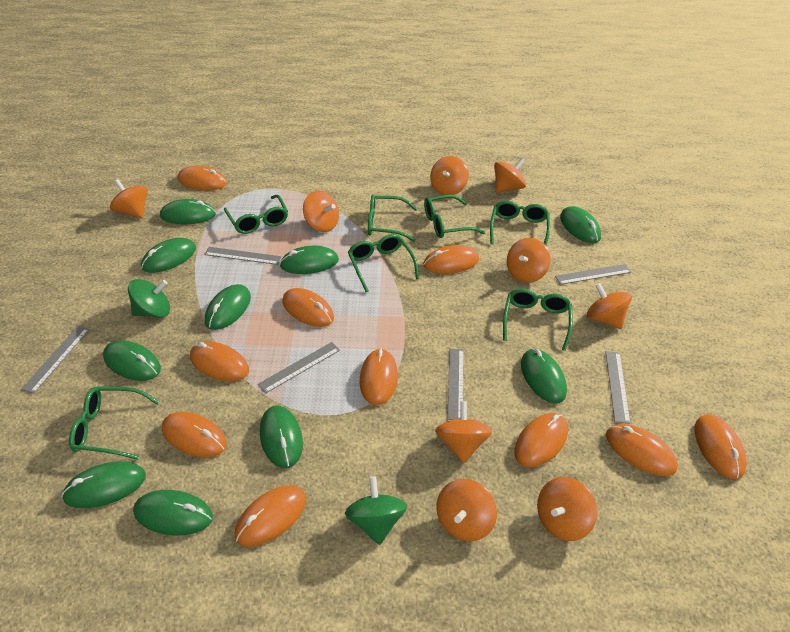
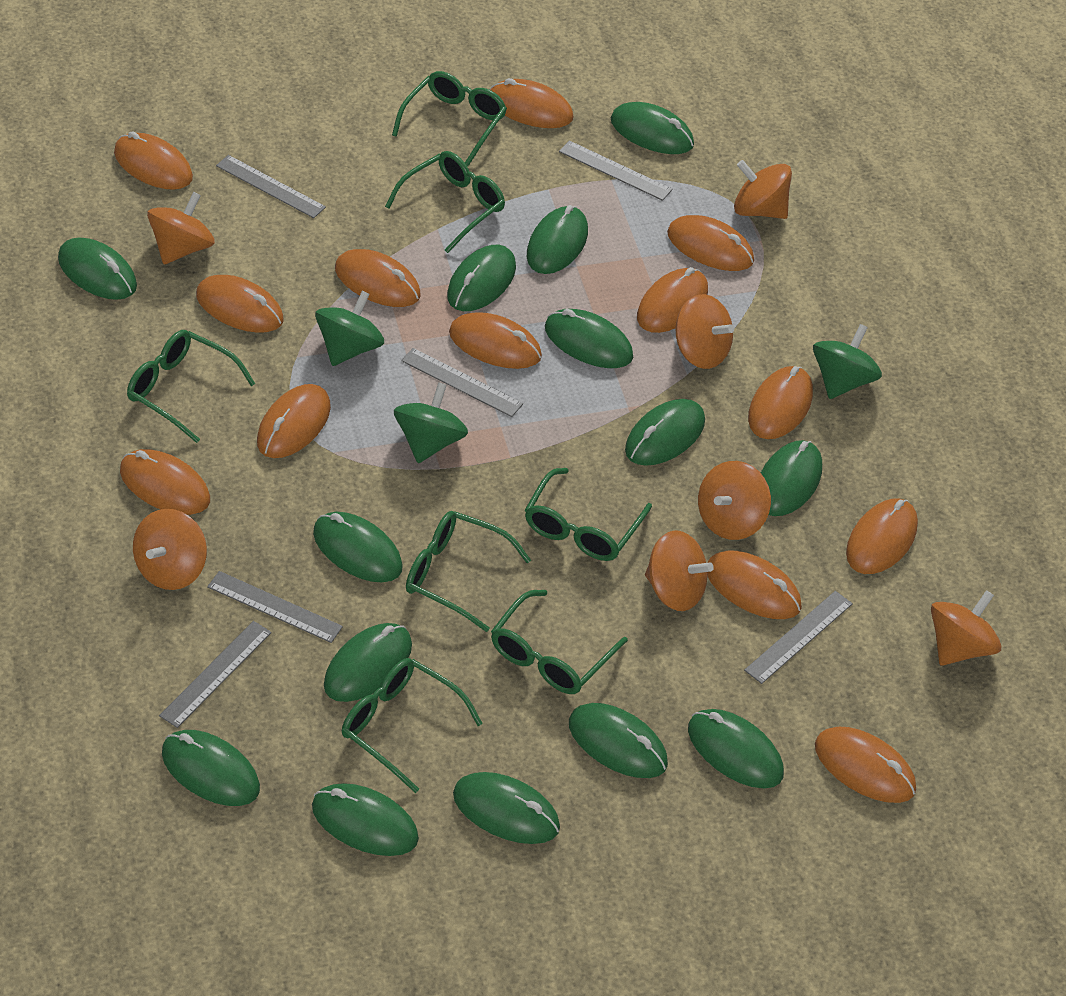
green mouse: 10 -> 14
green spinning top: 2 -> 3
orange mouse: 10 -> 13
orange spinning top: 9 -> 7

